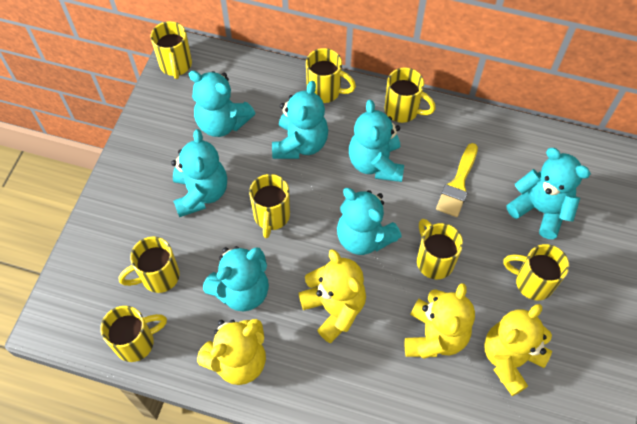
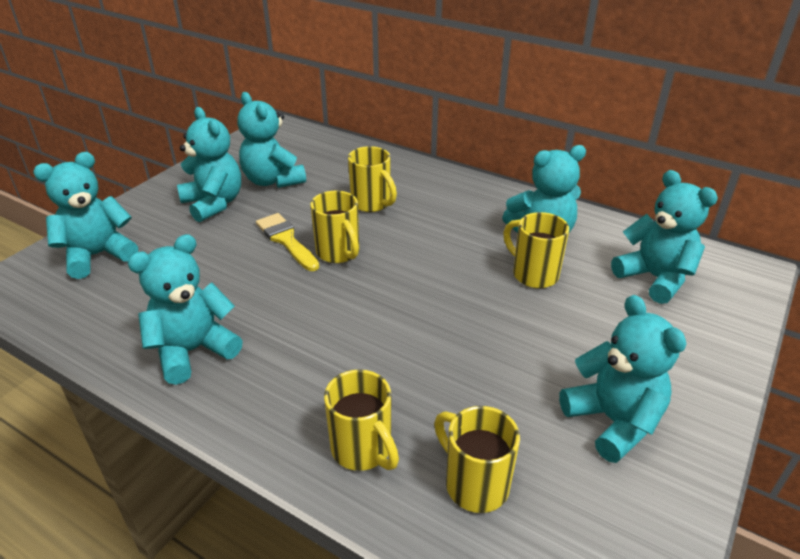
yellow mug: 8 -> 5
yellow teddy bear: 4 -> 0

